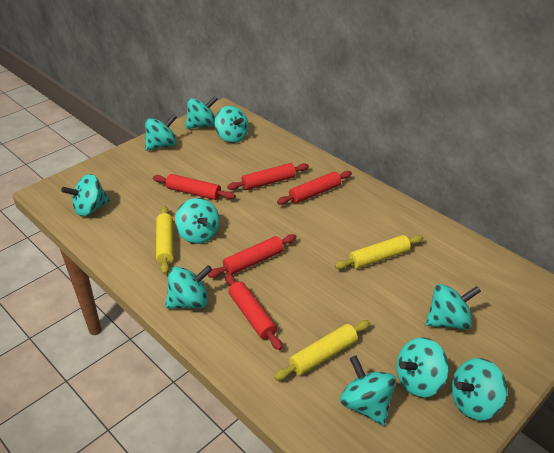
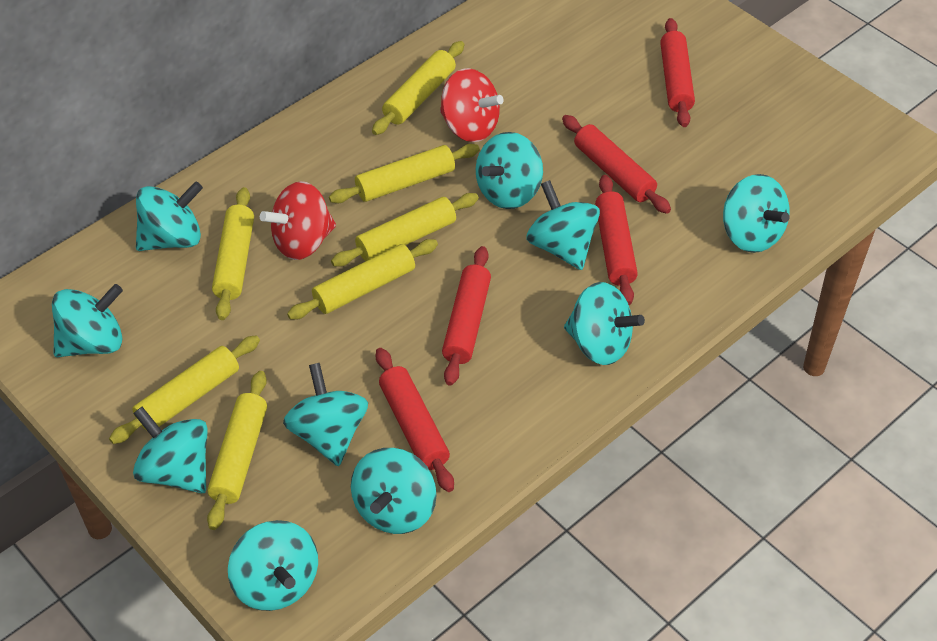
red spinning top: 0 -> 2
yellow rolling pin: 3 -> 7

